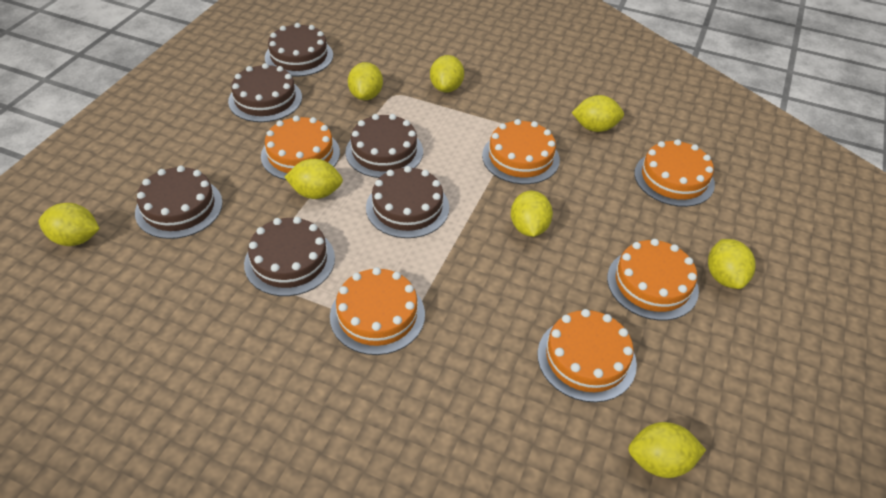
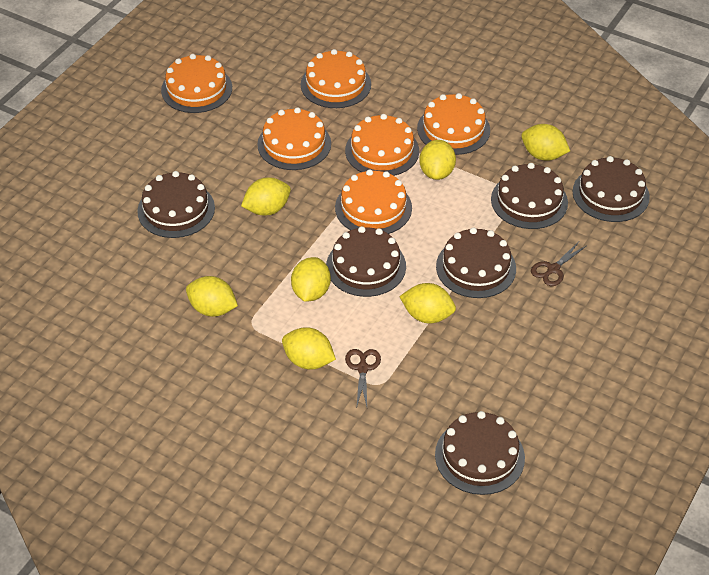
brown scissors: 0 -> 2
yellow lemon: 8 -> 7

